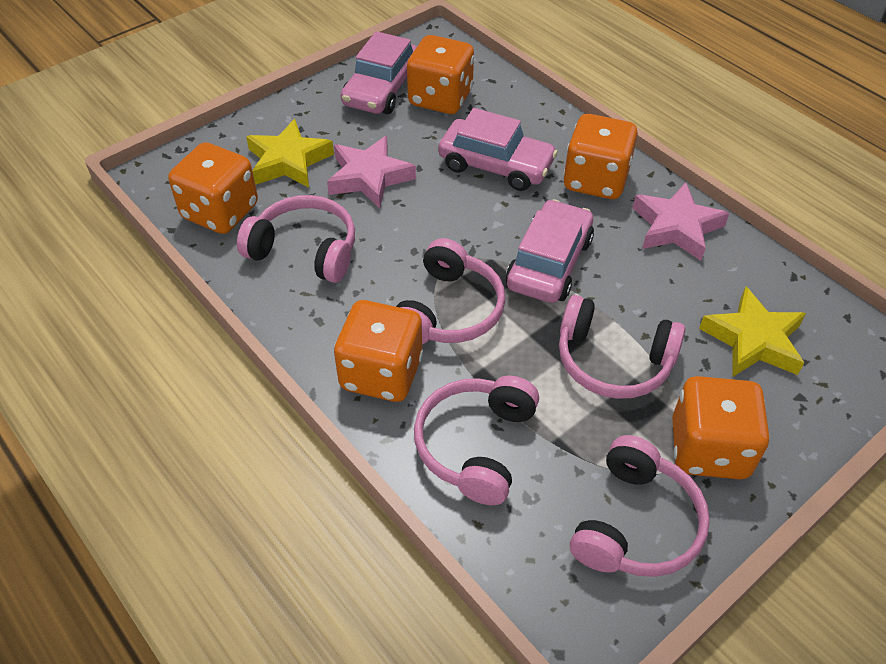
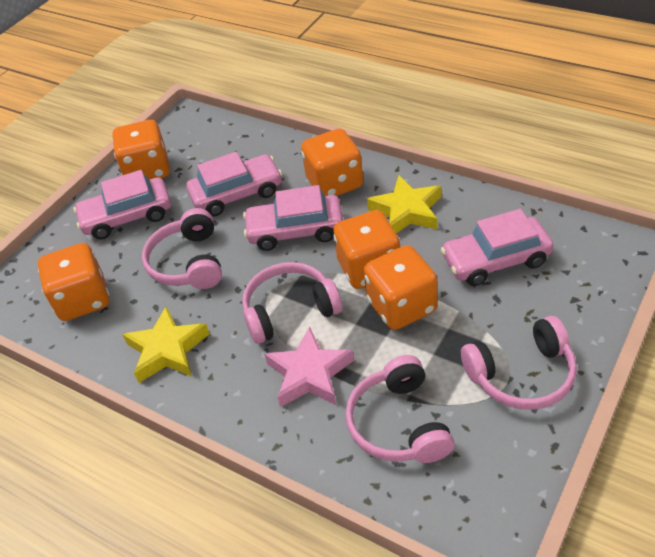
pink car: 3 -> 4
pink headphones: 5 -> 4
pink star: 2 -> 1

